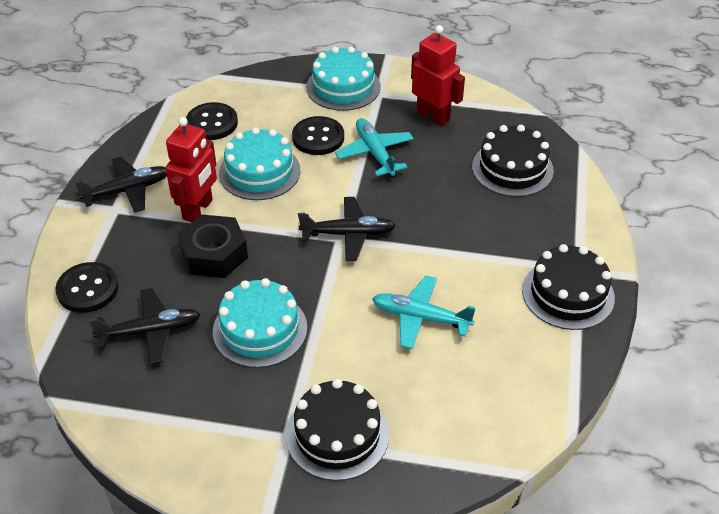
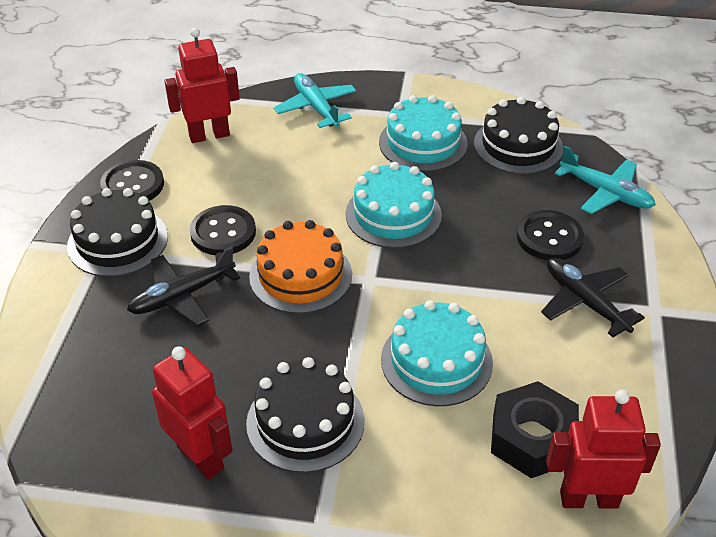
black plane: 3 -> 2
orange cake: 0 -> 1
red robot: 2 -> 3

